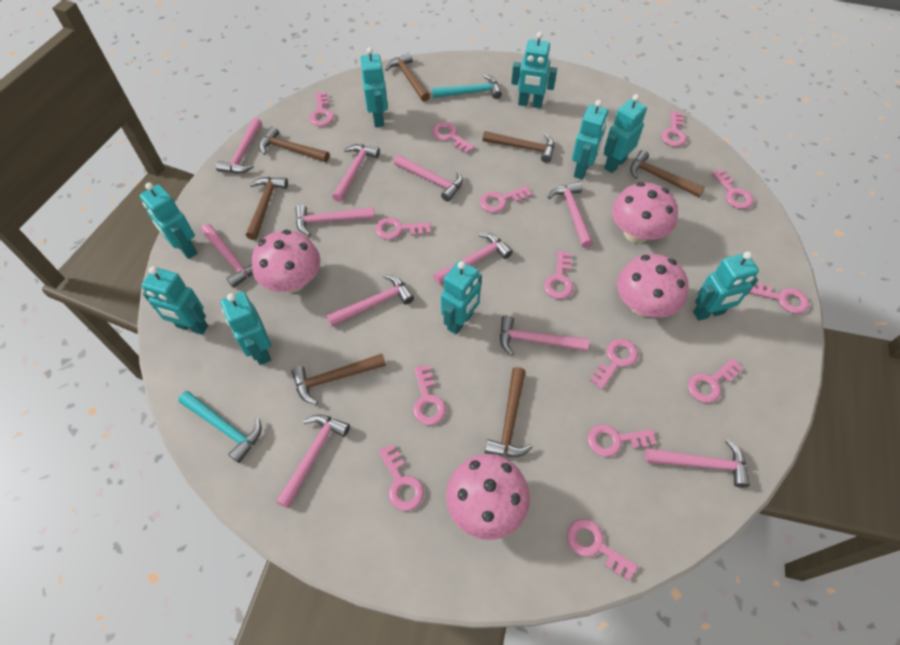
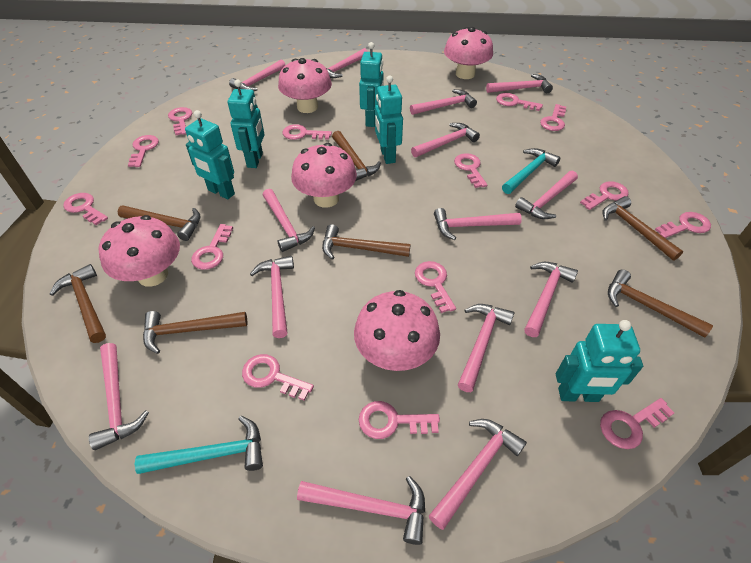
pink hammer: 11 -> 14
pink mushroom: 4 -> 5
turquoise robot: 9 -> 5

